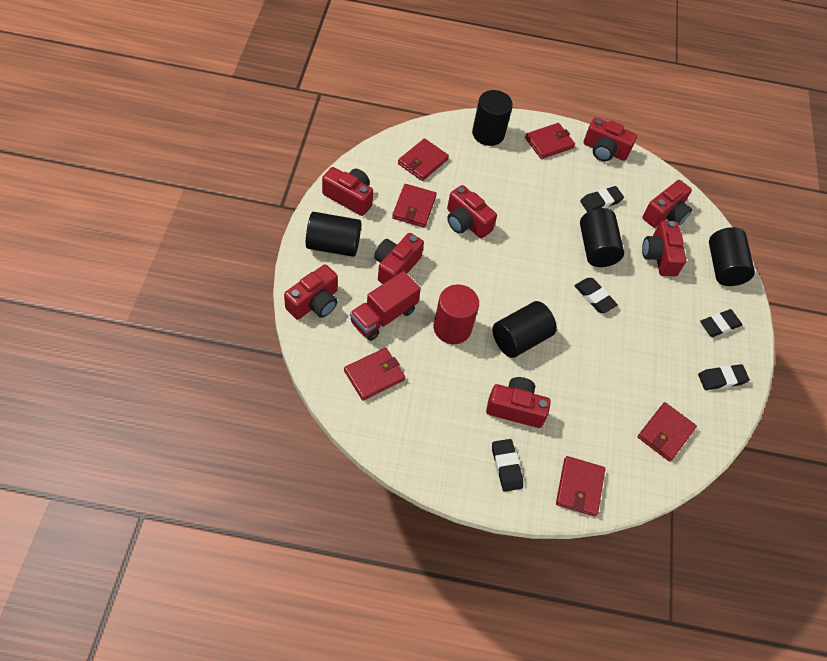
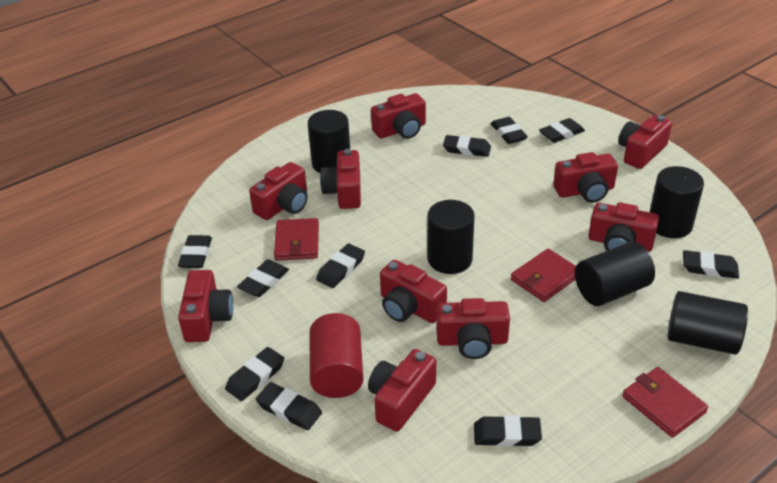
black eraser: 5 -> 10
red camera: 8 -> 10
red truck: 1 -> 0
red wallet: 6 -> 3

